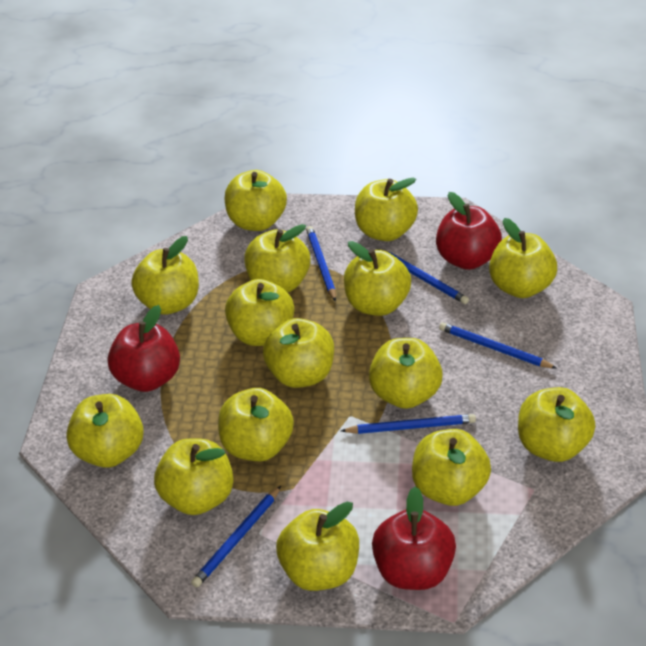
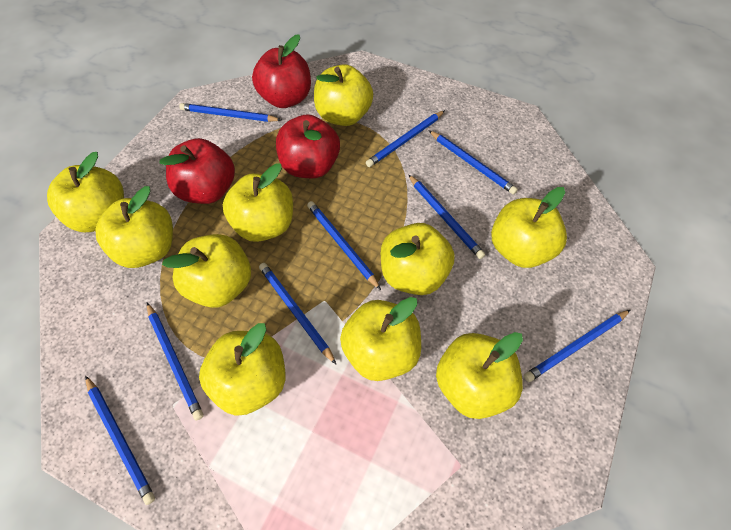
blue pencil: 5 -> 9
yellow apple: 15 -> 10

